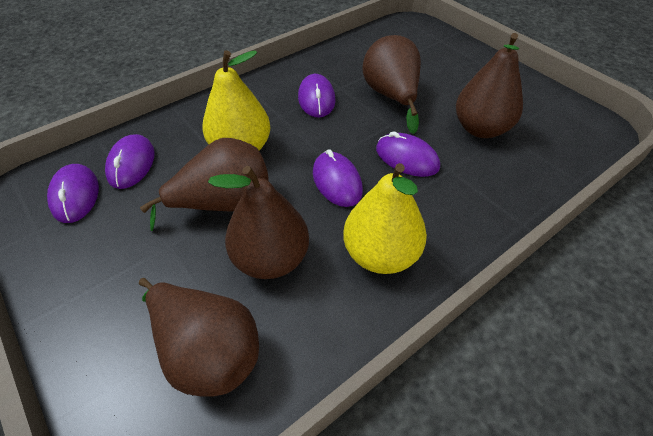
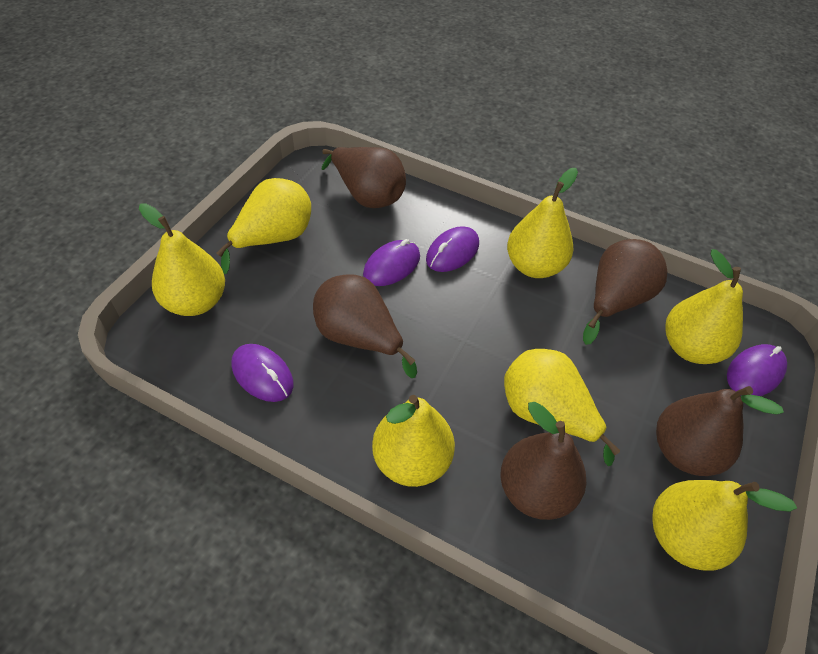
purple mouse: 5 -> 4
yellow pear: 2 -> 7

